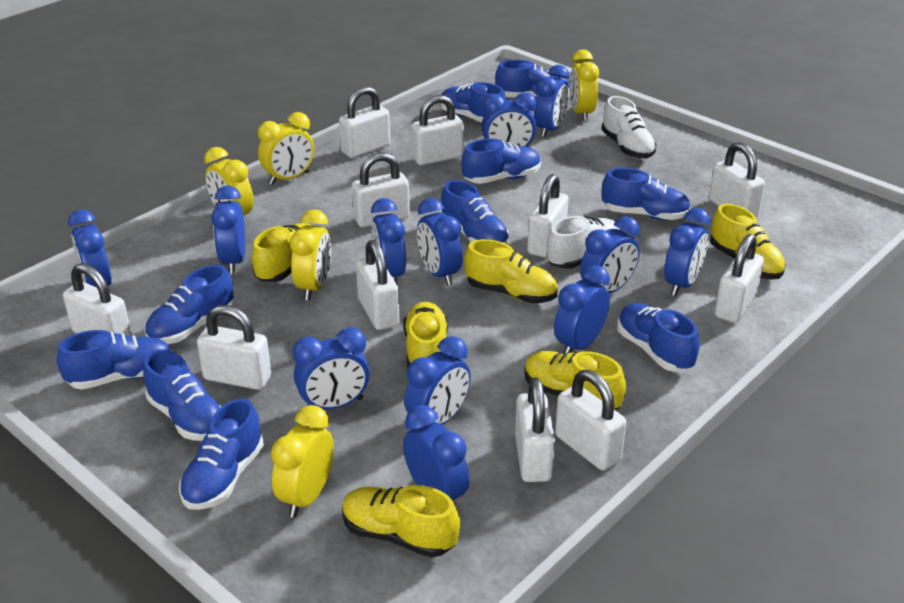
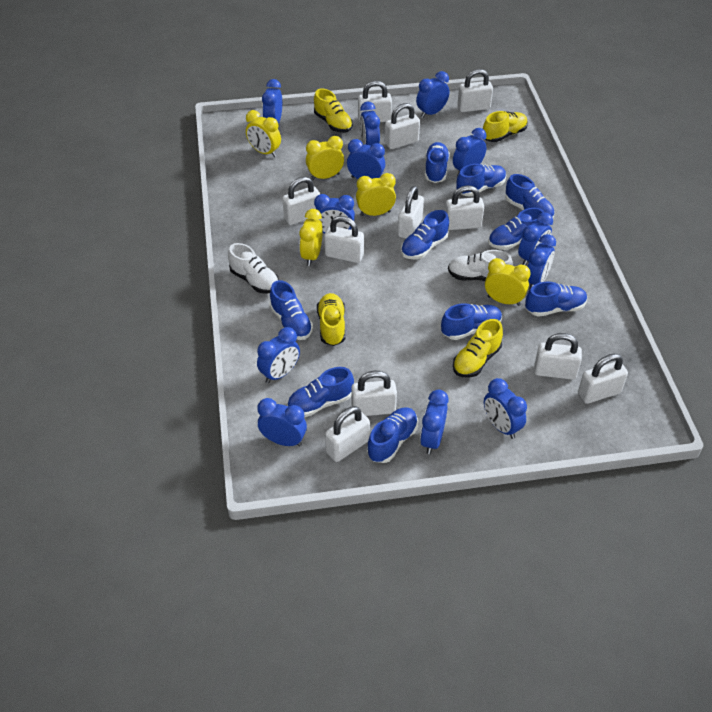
yellow shoe: 6 -> 4

